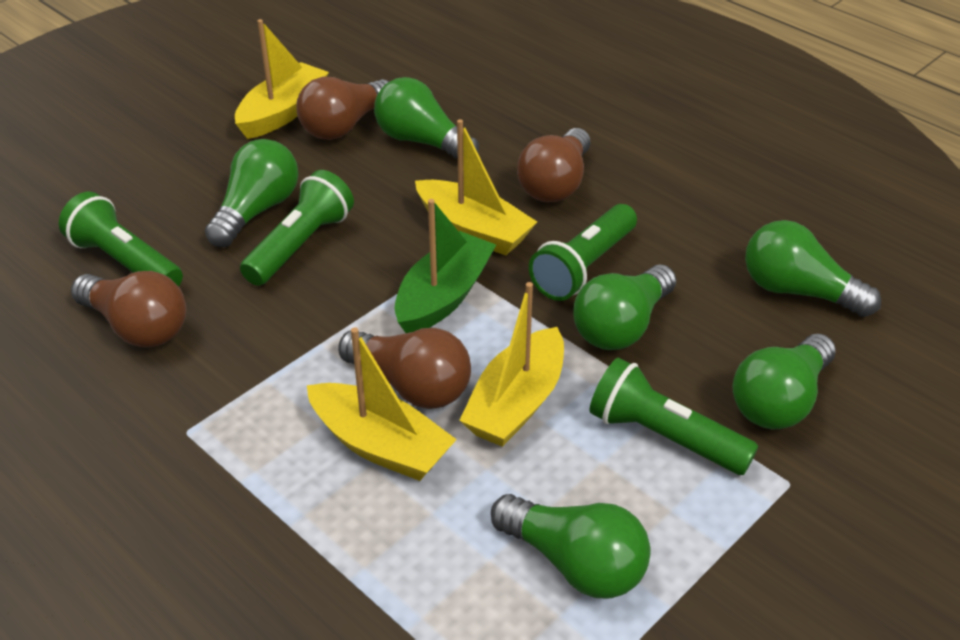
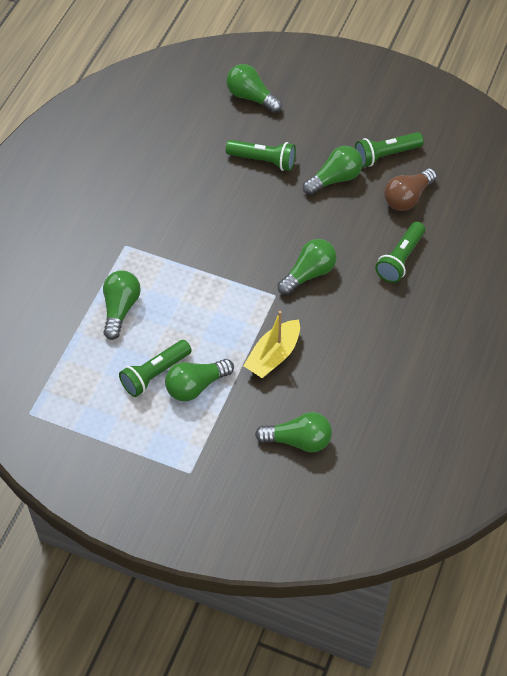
brown light bulb: 4 -> 1
green boat: 1 -> 0
yellow boat: 4 -> 1

